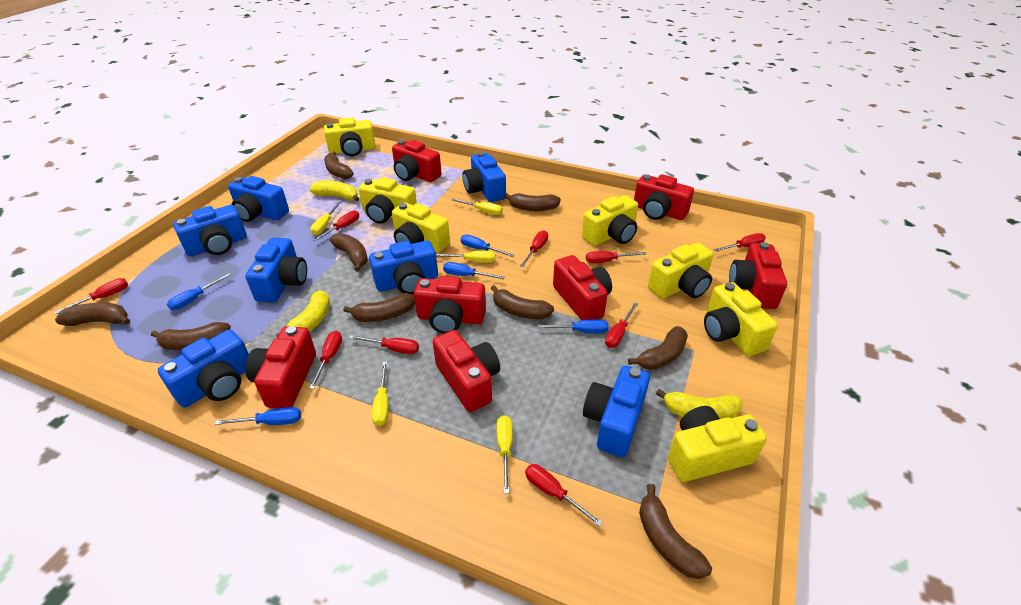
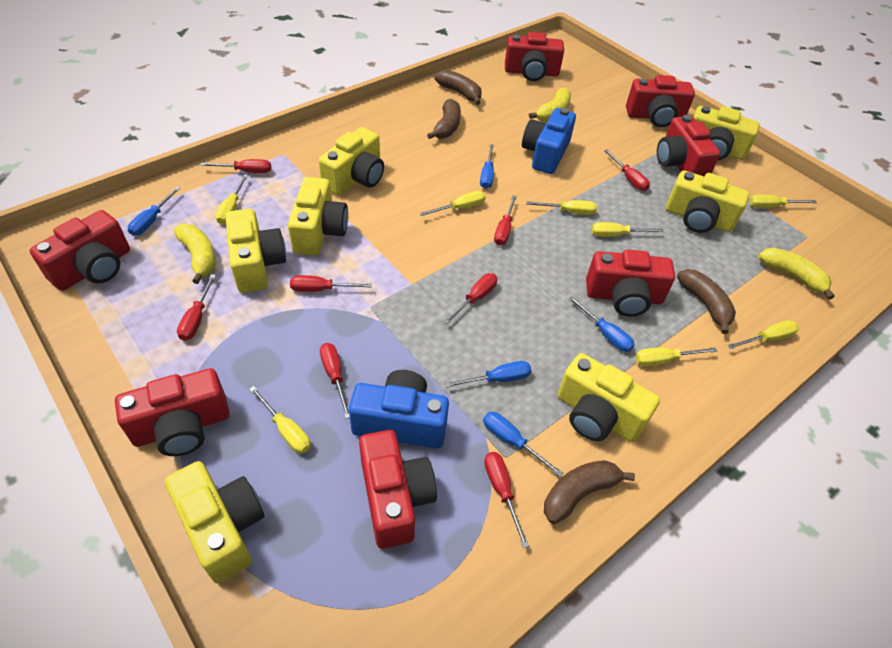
blue camera: 7 -> 2
brown banana: 9 -> 4
red screwdriver: 9 -> 8
yellow screwdriver: 5 -> 8

